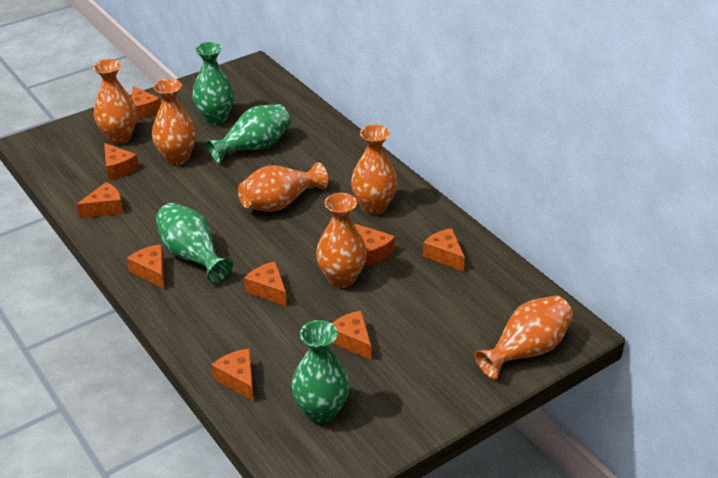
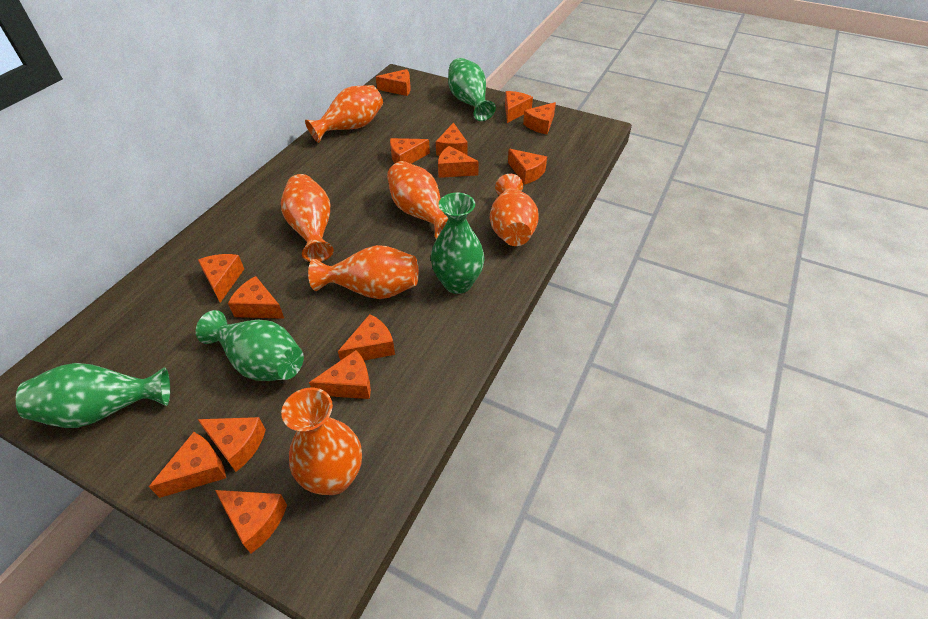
orange cheese: 9 -> 14

